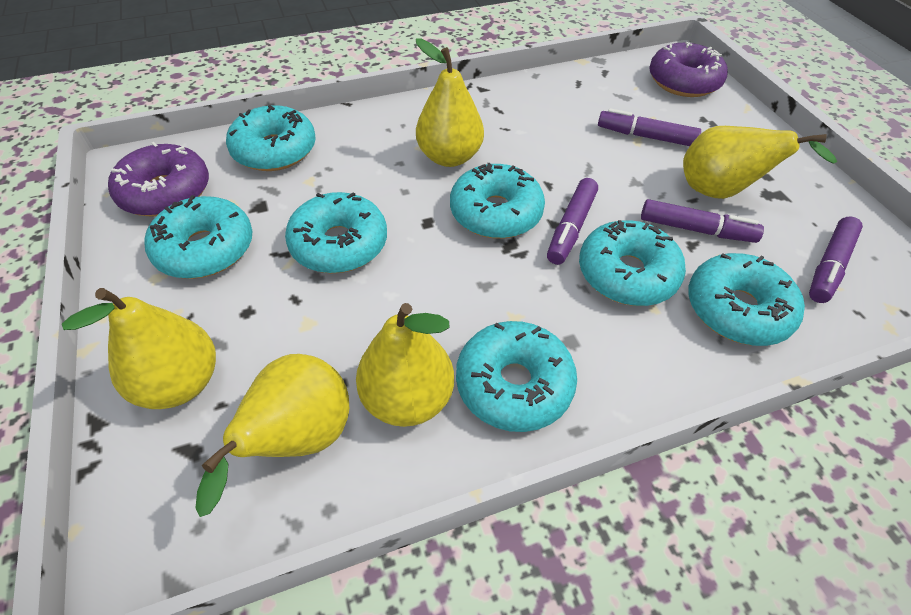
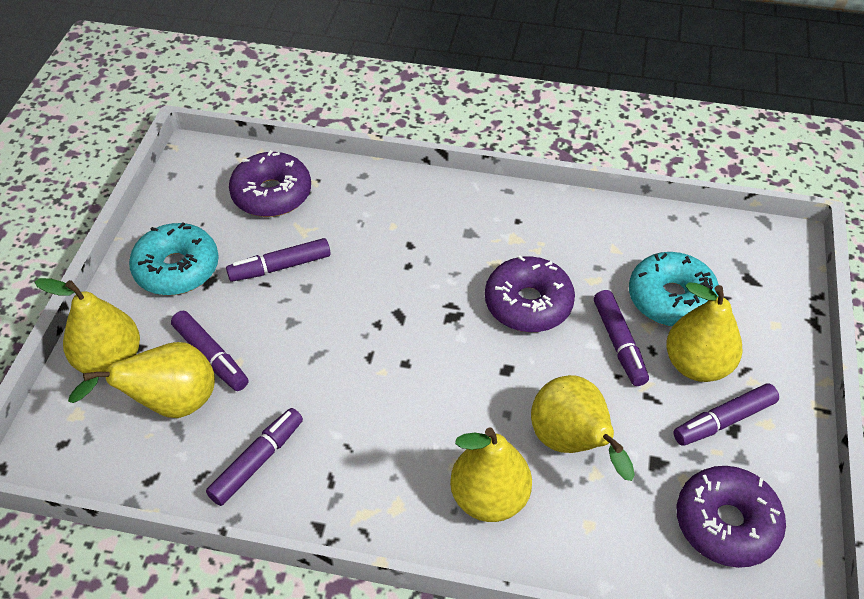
purple donut: 2 -> 3
purple marker: 4 -> 5
turquoise donut: 7 -> 2

